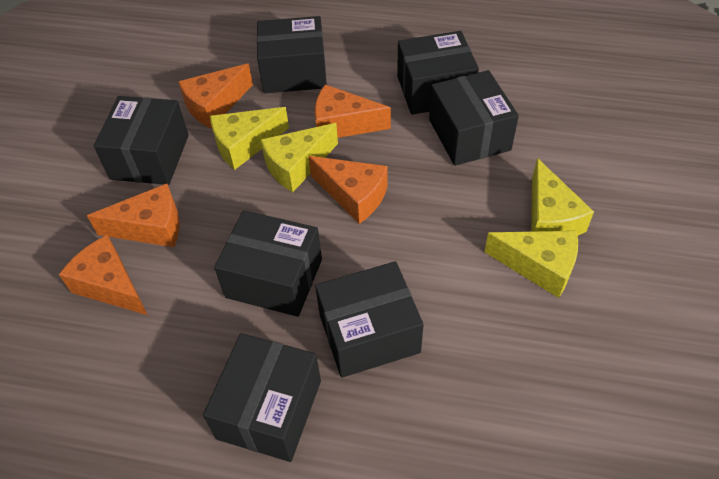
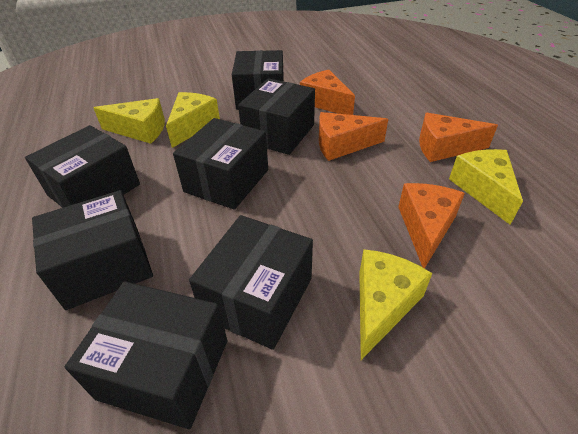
orange cheese: 5 -> 4

